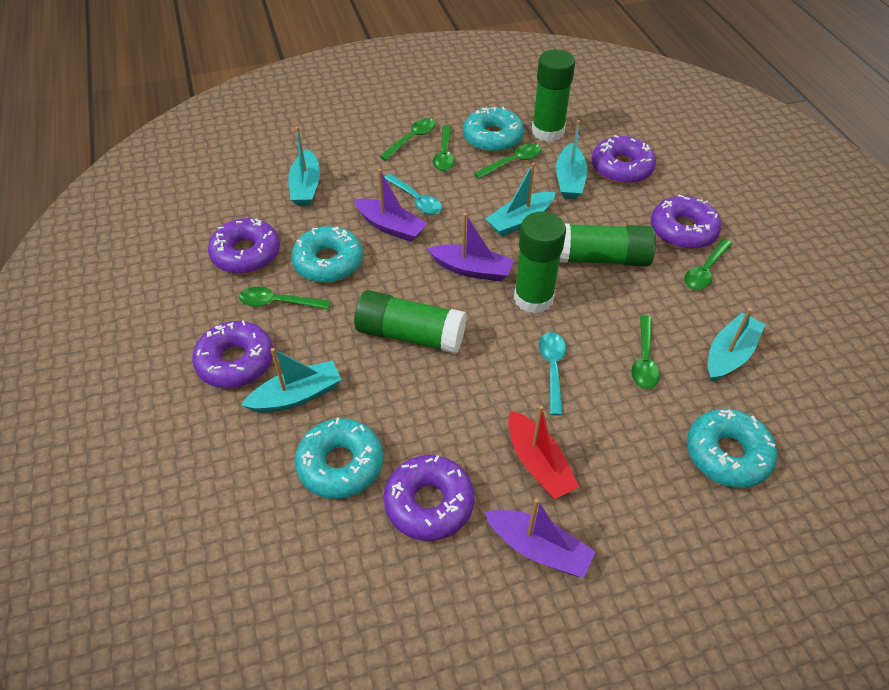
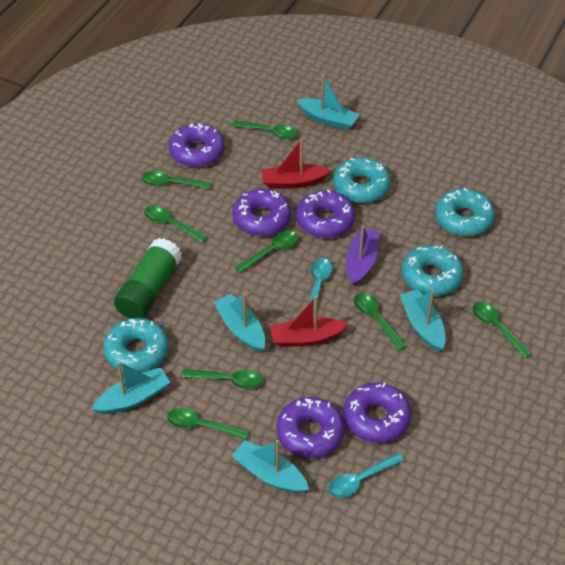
green glue stick: 4 -> 1
green spoon: 6 -> 8
purple boat: 3 -> 1
red boat: 1 -> 2

